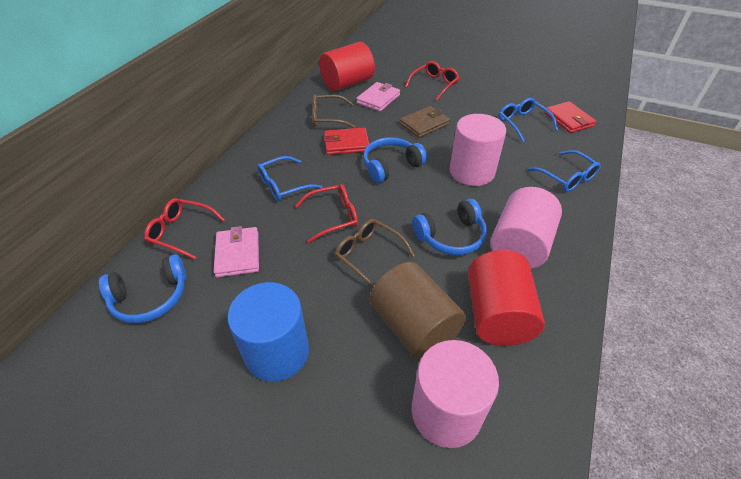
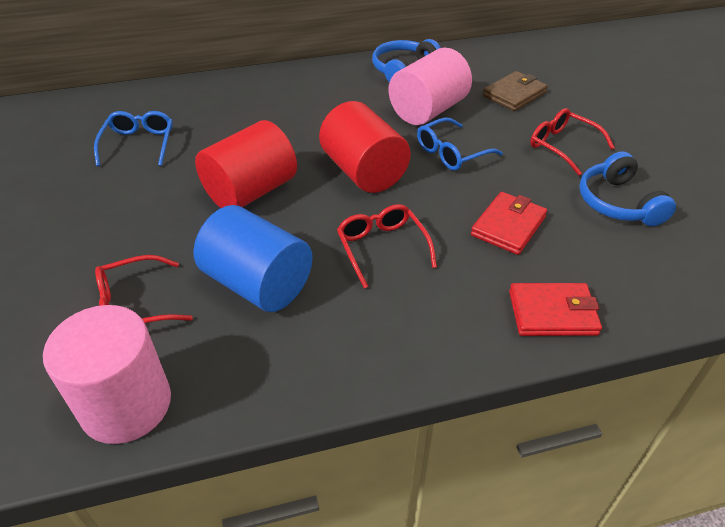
blue glasses: 3 -> 2
blue headphones: 3 -> 2
brown cylinder: 1 -> 0
brown glasses: 2 -> 0
pink cylinder: 3 -> 2
pink wallet: 2 -> 0

